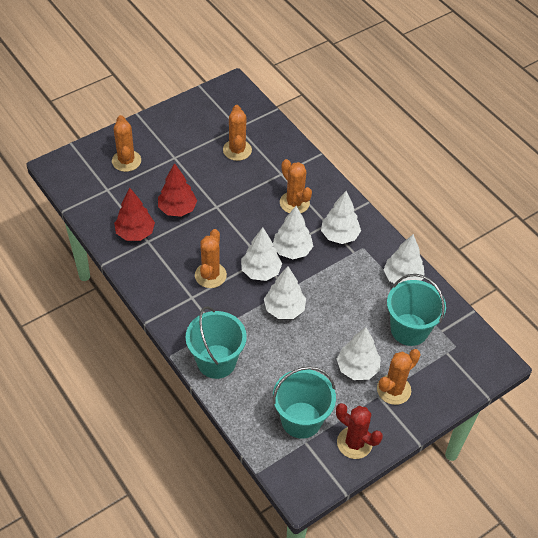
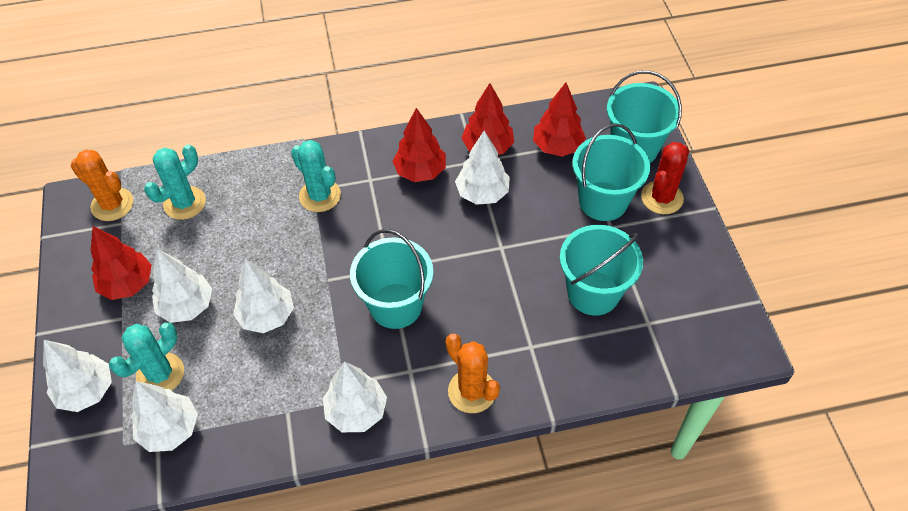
orange cactus: 5 -> 2
red tree: 2 -> 4
turquoise bucket: 3 -> 4
turquoise cactus: 0 -> 3

